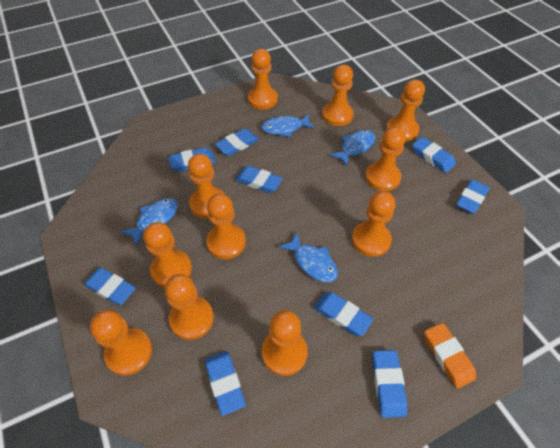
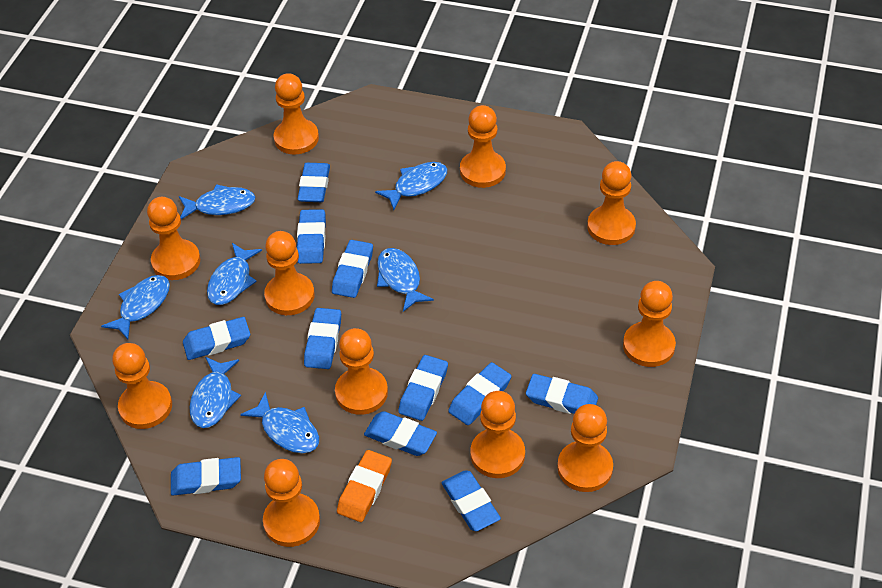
blue eraser: 9 -> 11
blue fish: 4 -> 7

